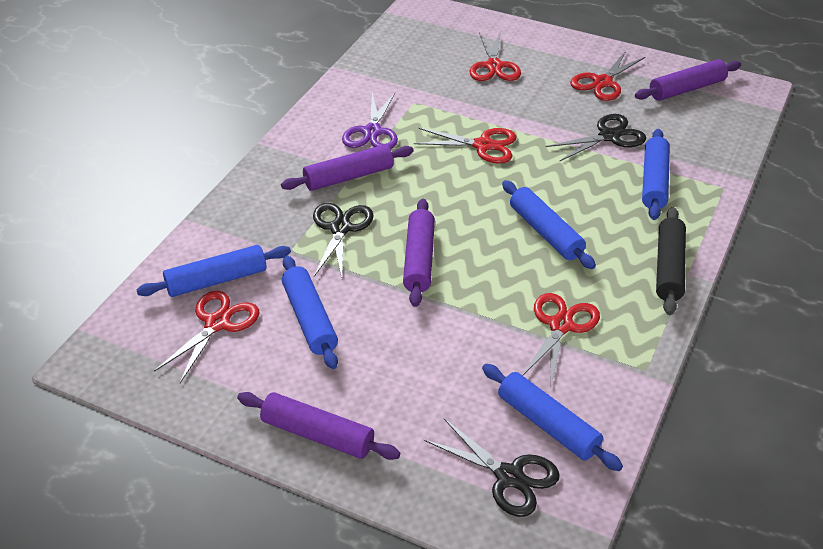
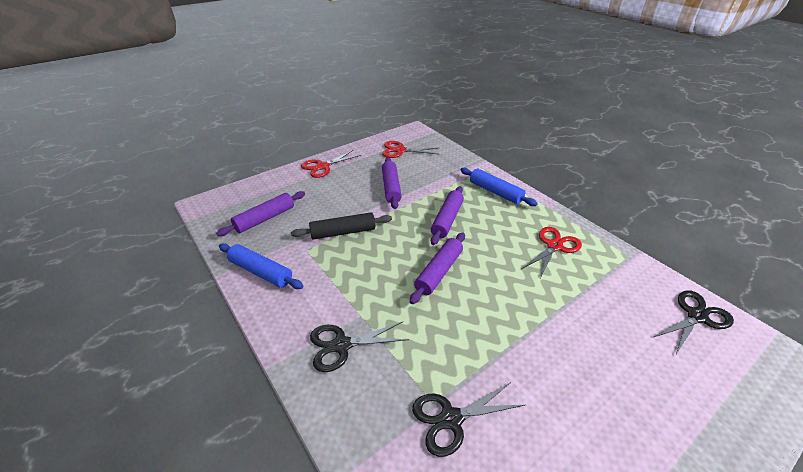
blue rolling pin: 5 -> 2
purple scissors: 1 -> 0
red scissors: 5 -> 3

